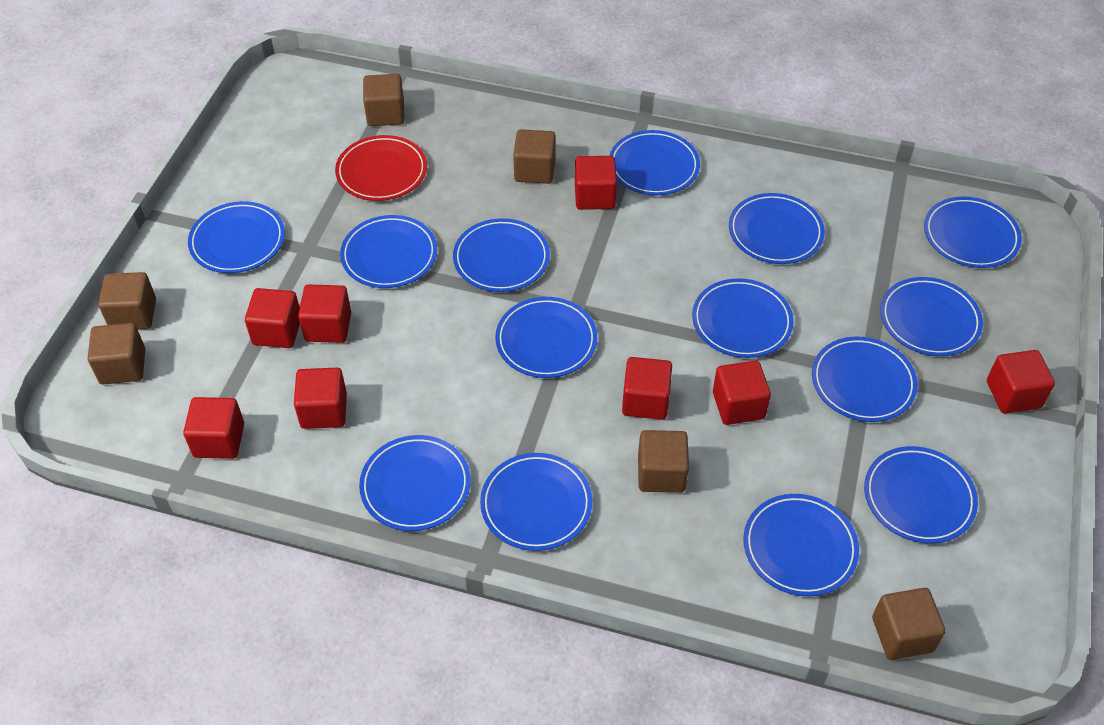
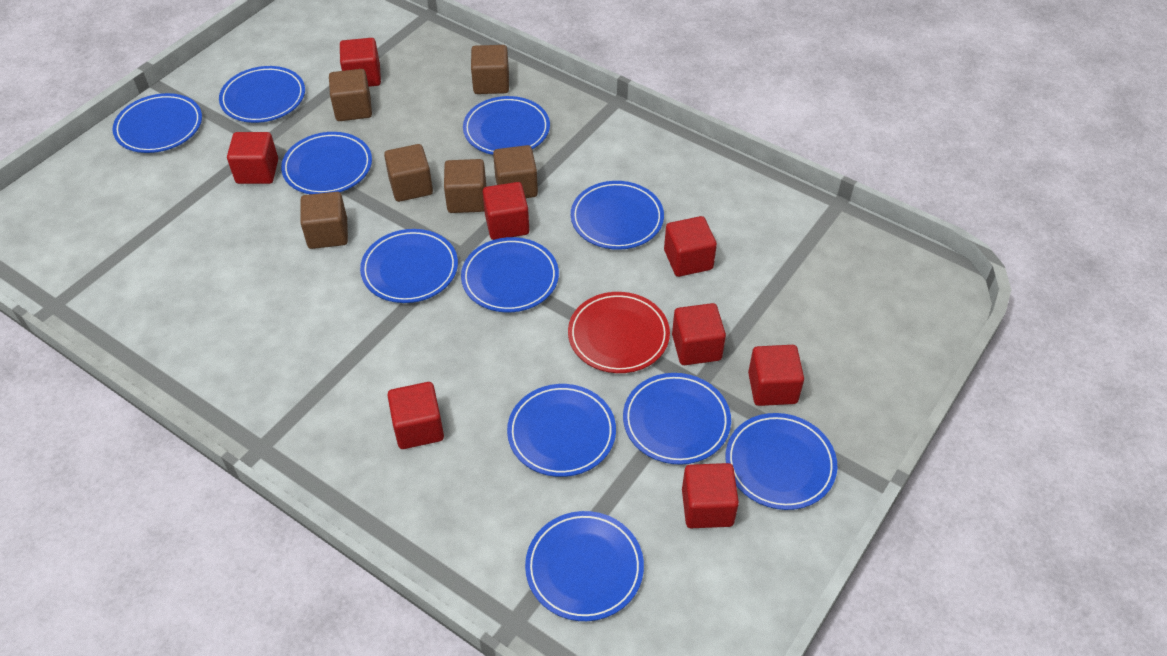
blue plate: 14 -> 11

